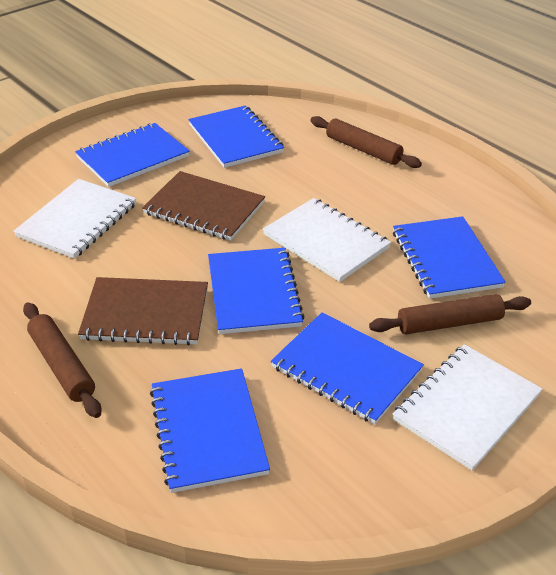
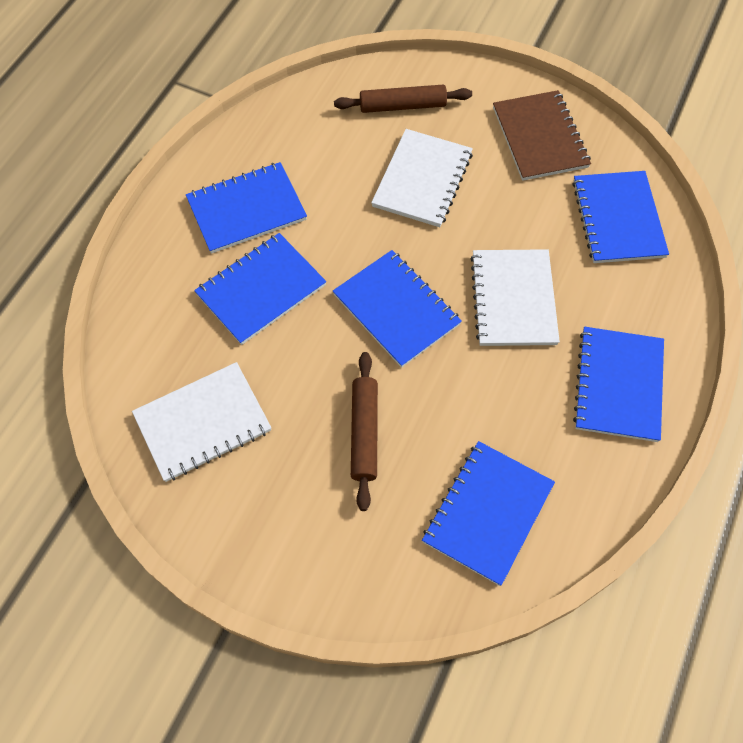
brown notebook: 2 -> 1
brown rolling pin: 3 -> 2

